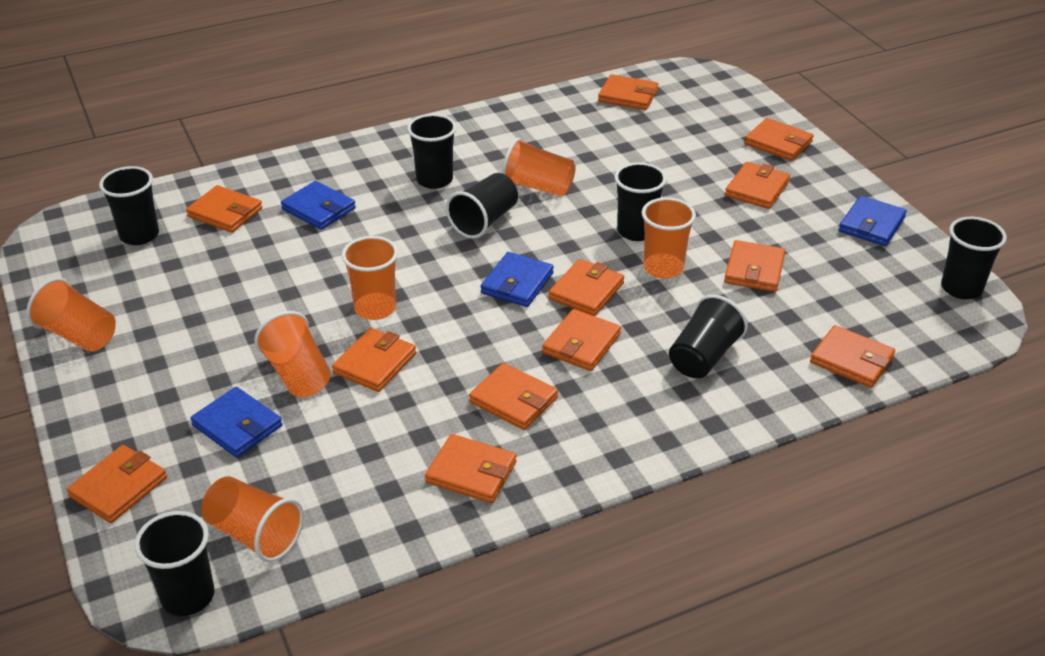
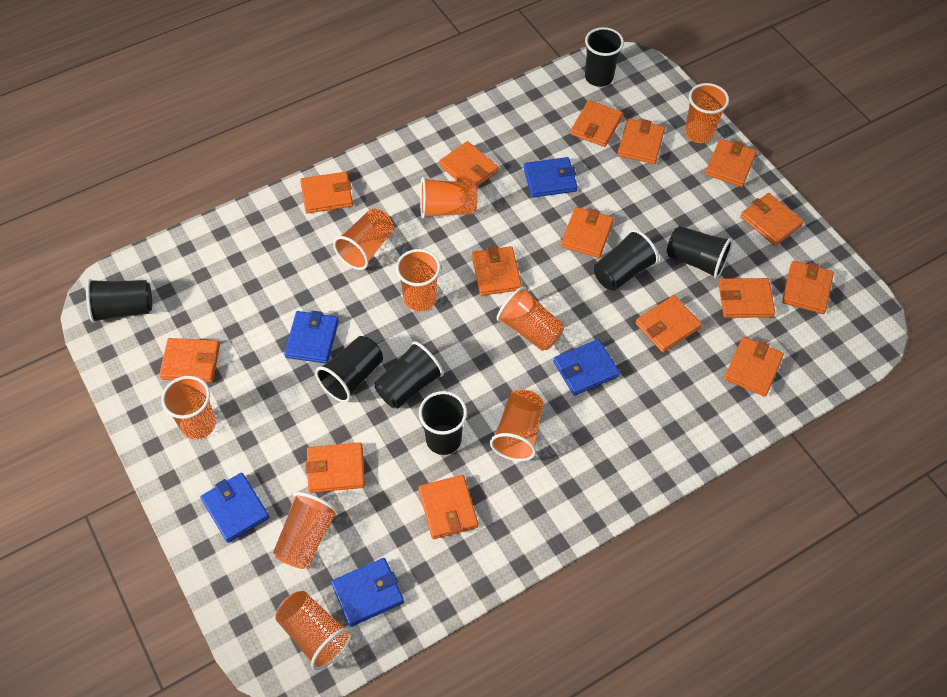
blue wallet: 4 -> 5
orange cup: 6 -> 9
orange wallet: 12 -> 15

